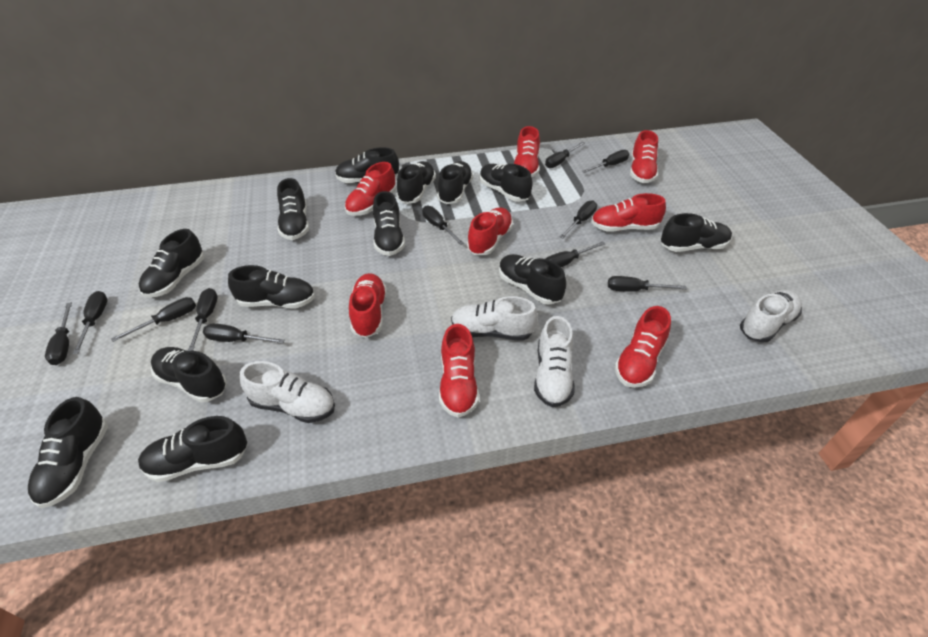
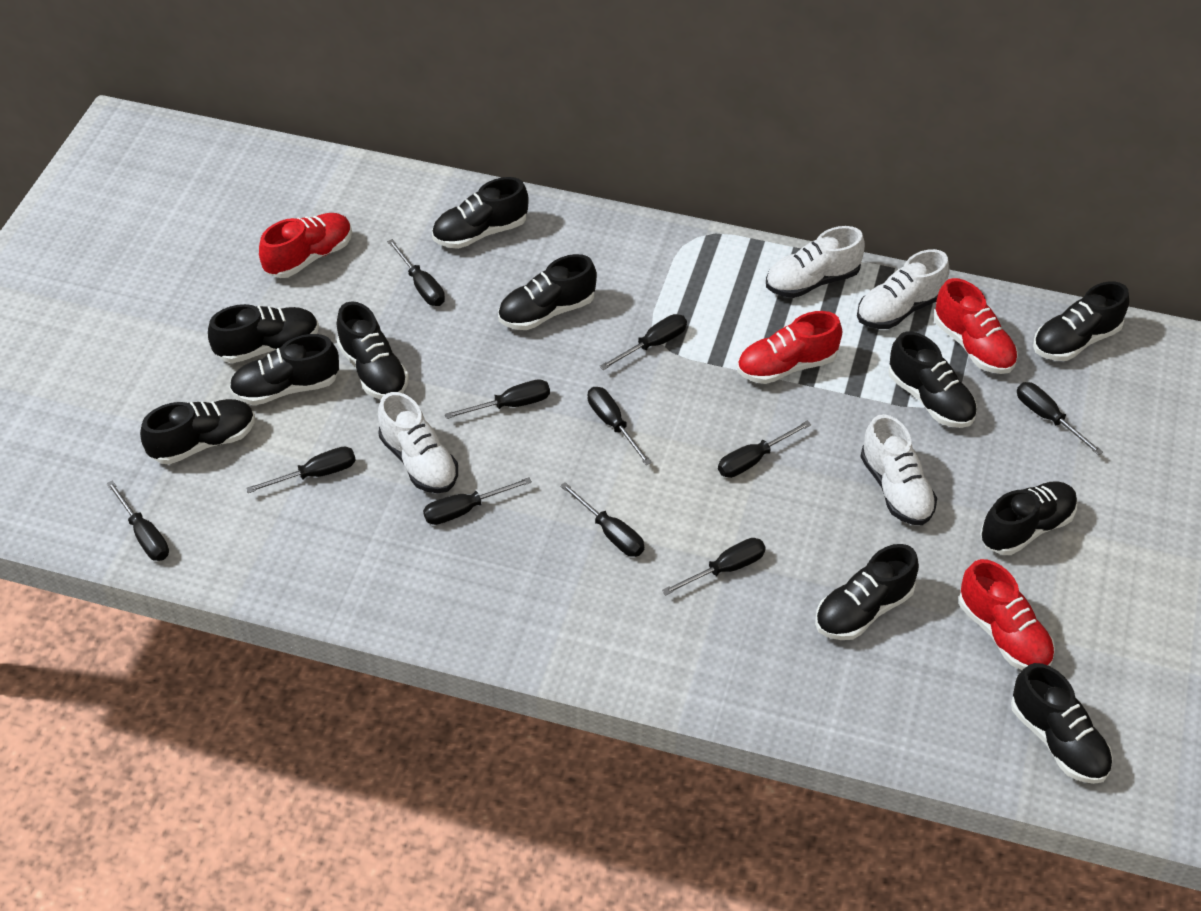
black shoe: 13 -> 11
red shoe: 8 -> 4

